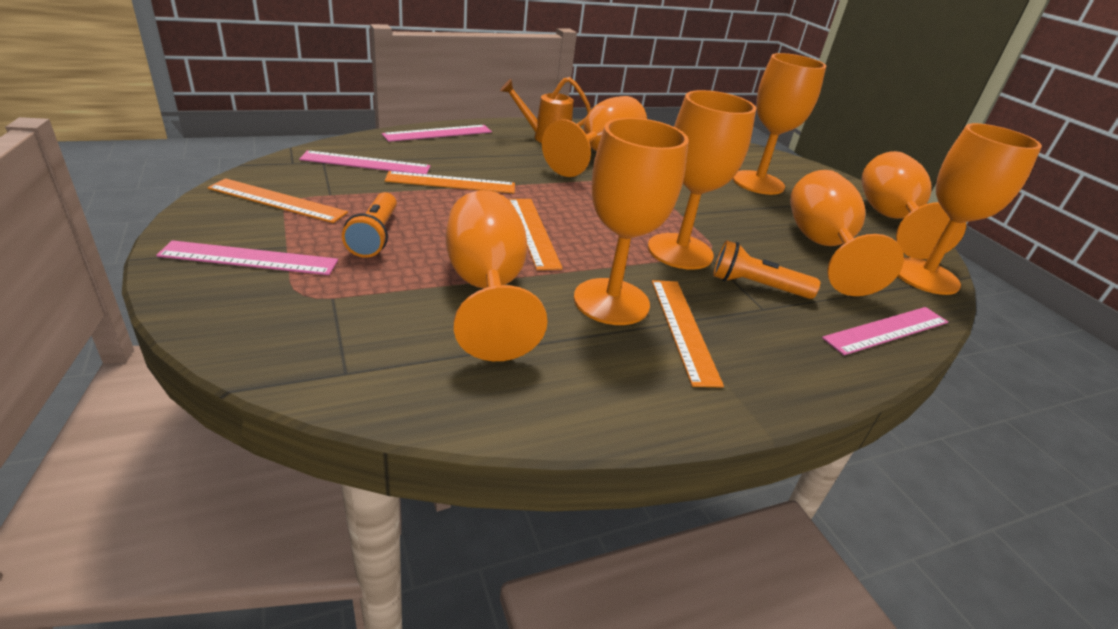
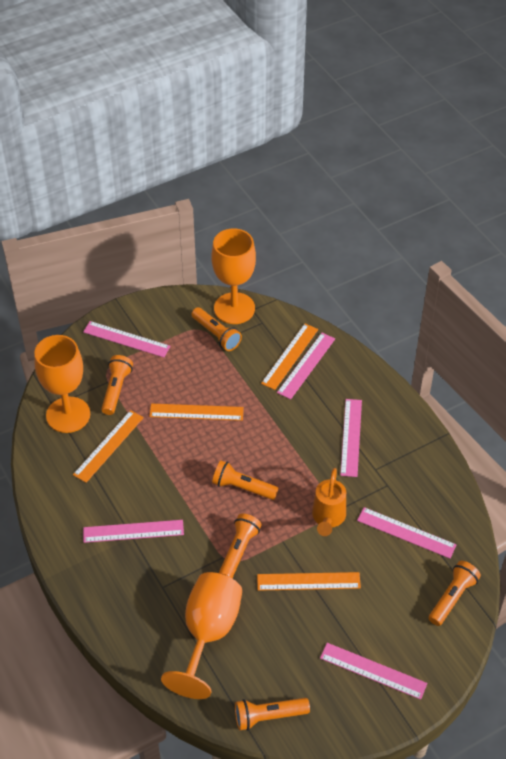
orange flashlight: 2 -> 6
orange goblet: 8 -> 3
pink ruler: 4 -> 6

